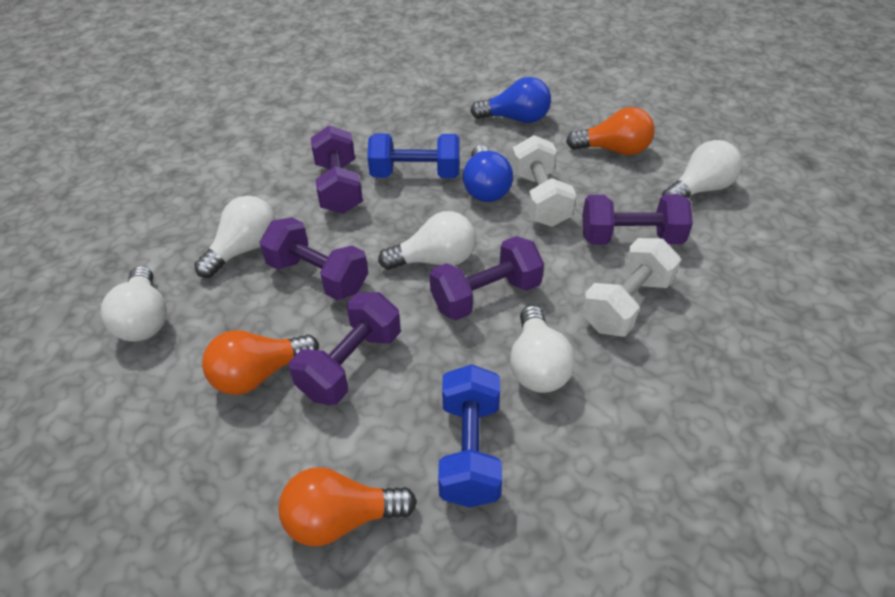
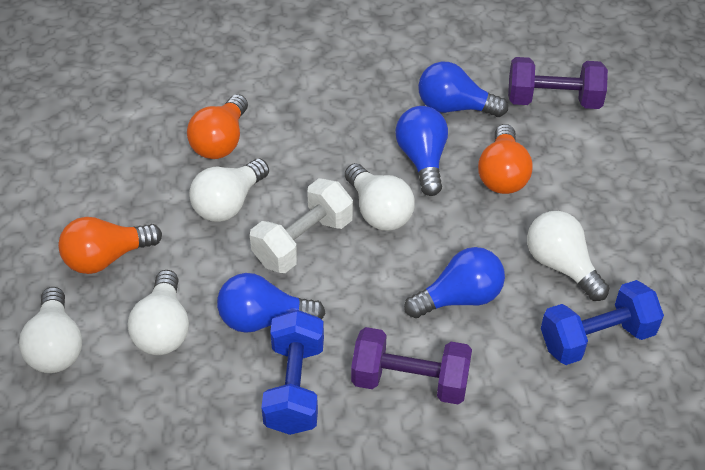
blue light bulb: 2 -> 4
purple dumbbell: 5 -> 2
white dumbbell: 2 -> 1

